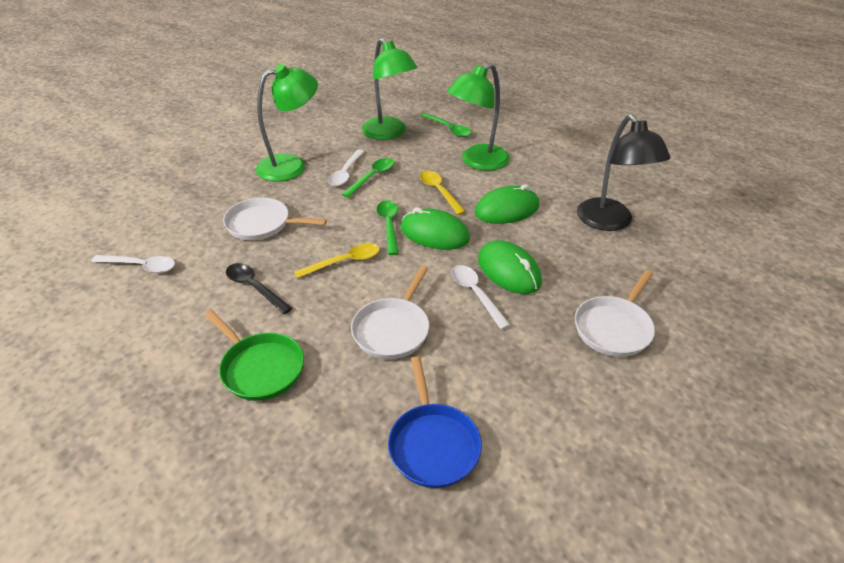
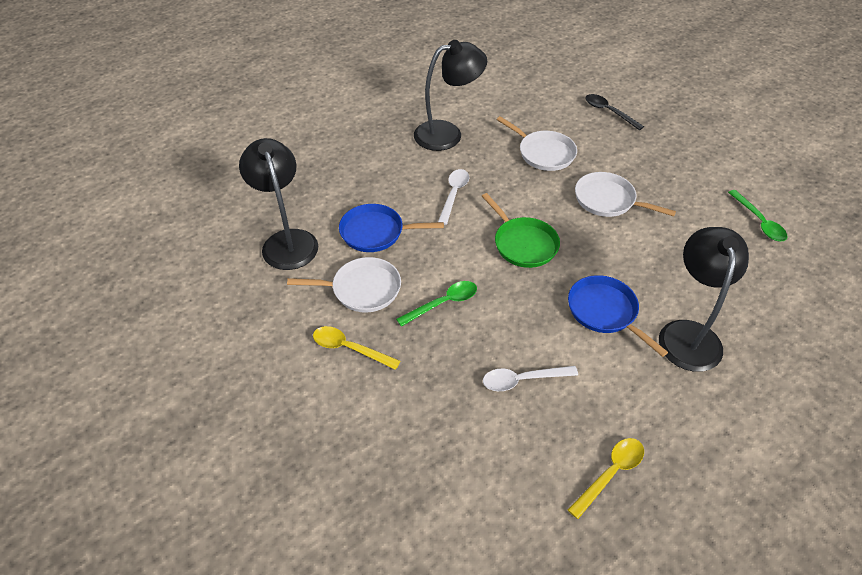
black lamp: 1 -> 3
blue pan: 1 -> 2
green lamp: 3 -> 0
green mouse: 3 -> 0
green spoon: 3 -> 2
white spoon: 3 -> 2

